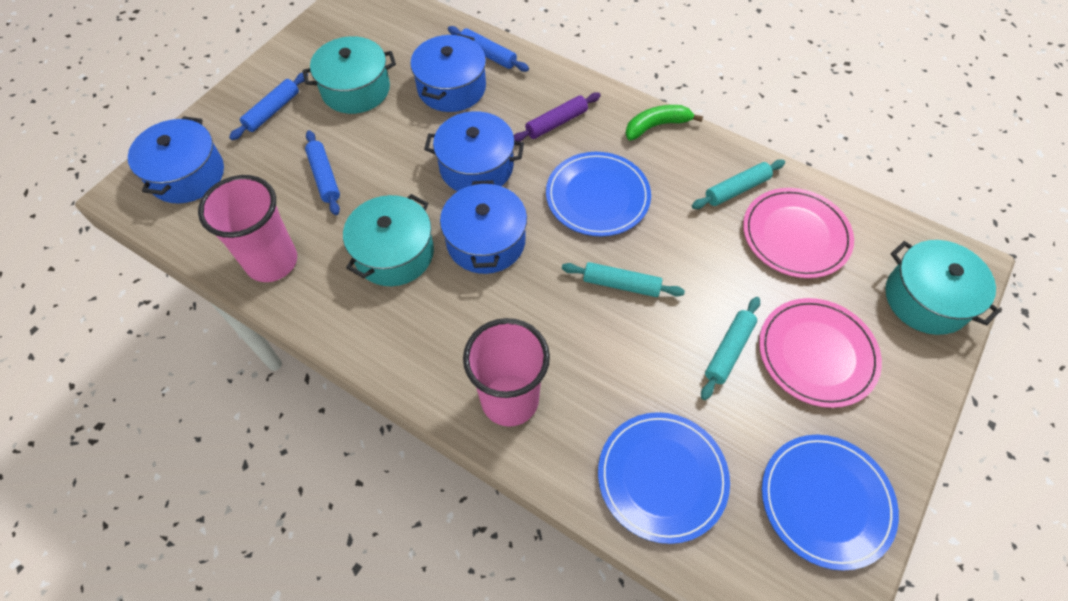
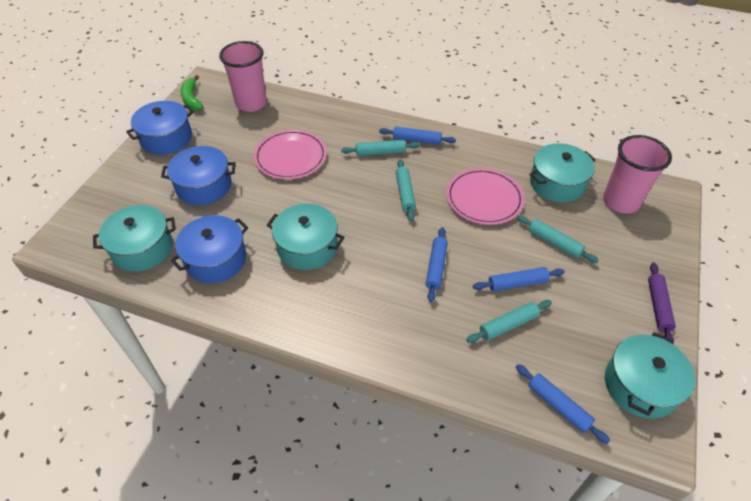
blue plate: 3 -> 0
blue pot: 4 -> 3
blue rolling pin: 3 -> 4
turquoise pot: 3 -> 4
turquoise rolling pin: 3 -> 4

